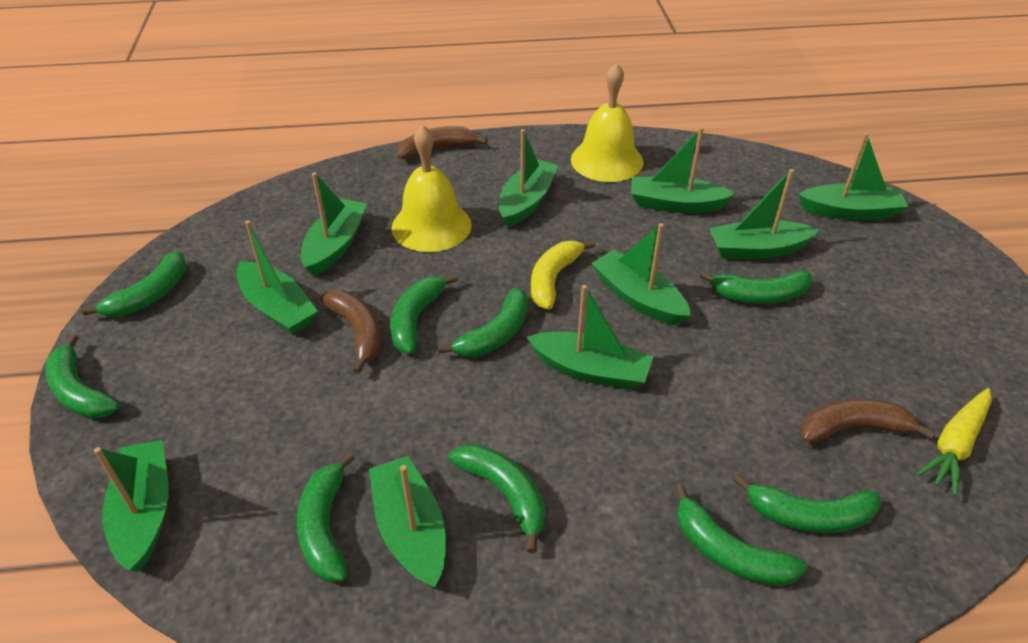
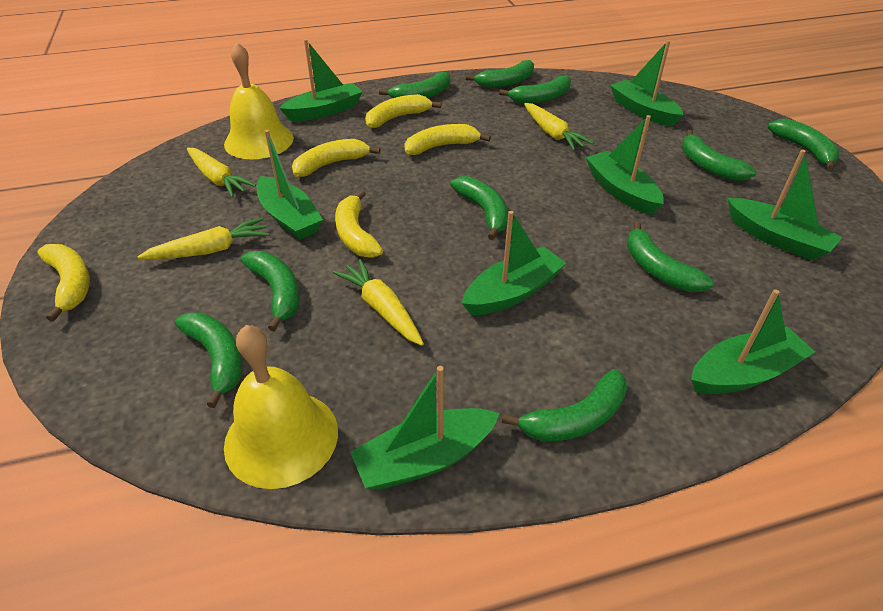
brown banana: 3 -> 0
green banana: 9 -> 10
green boat: 10 -> 8
yellow banana: 1 -> 5
yellow carrot: 1 -> 4

